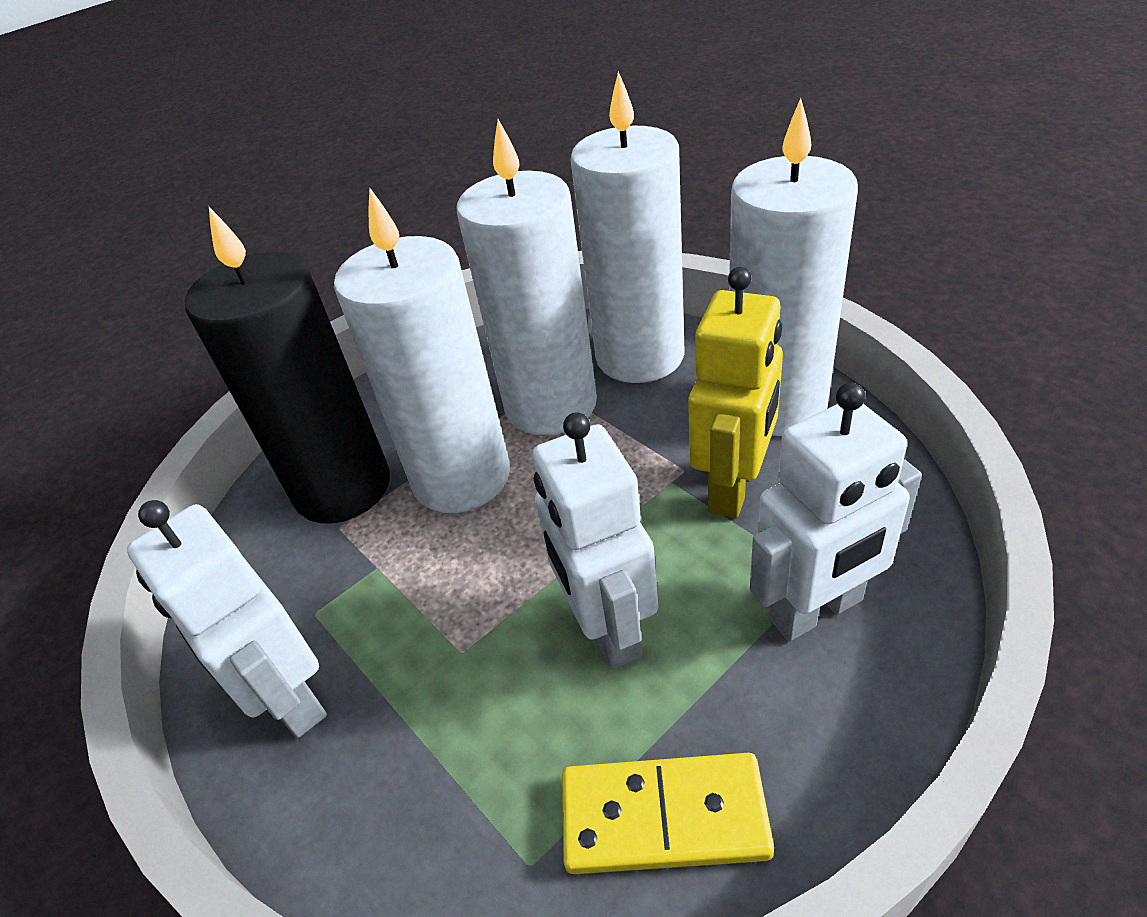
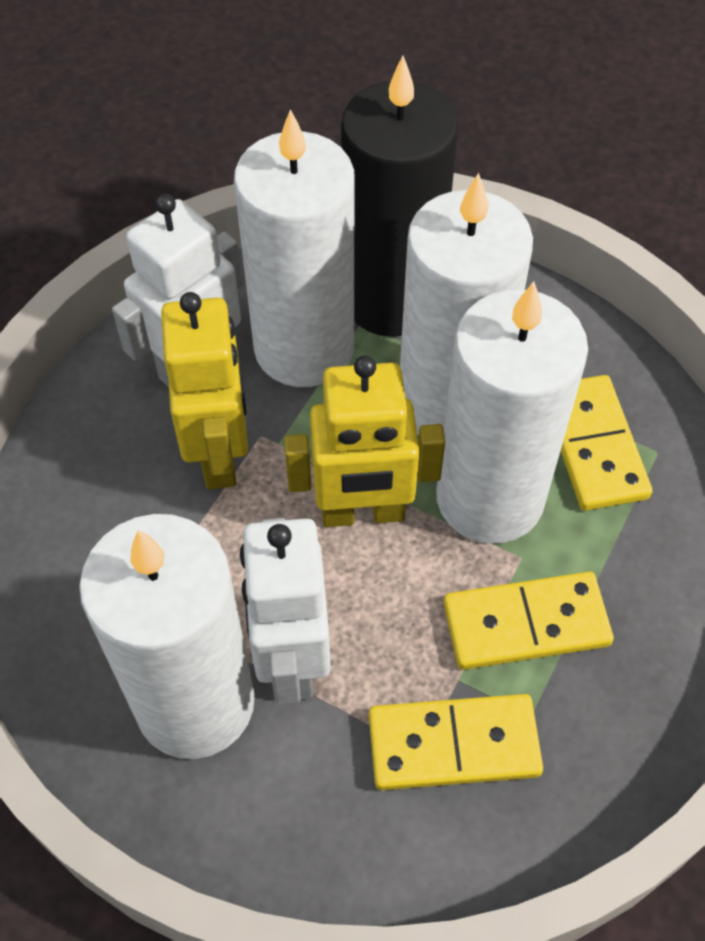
white robot: 3 -> 2
yellow domino: 1 -> 3
yellow robot: 1 -> 2

